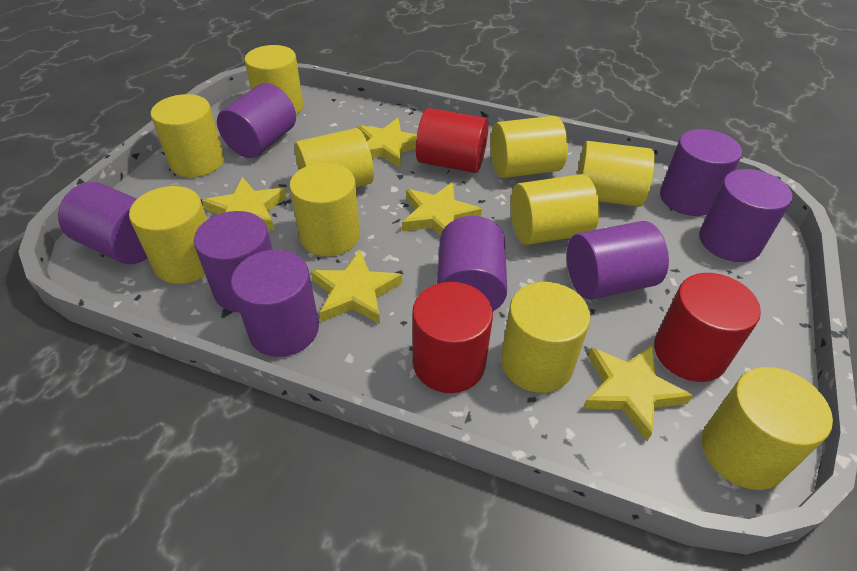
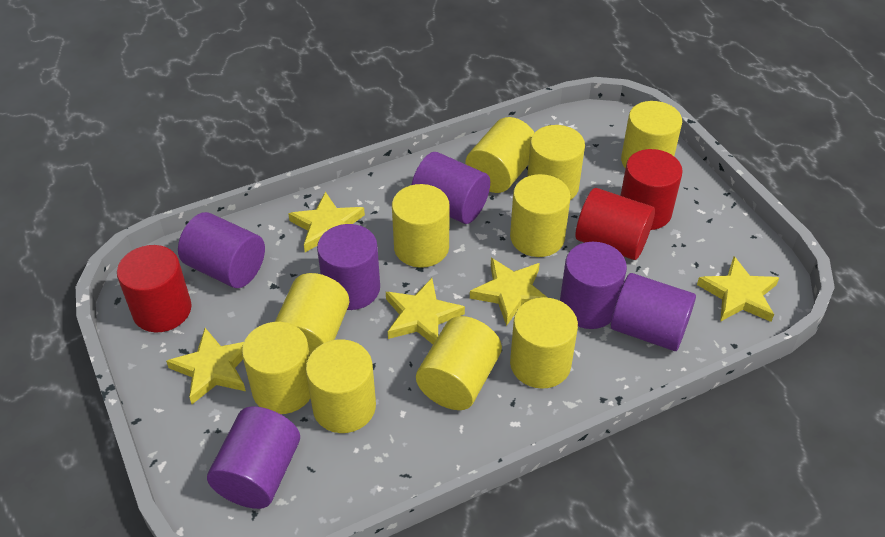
purple cylinder: 8 -> 6

